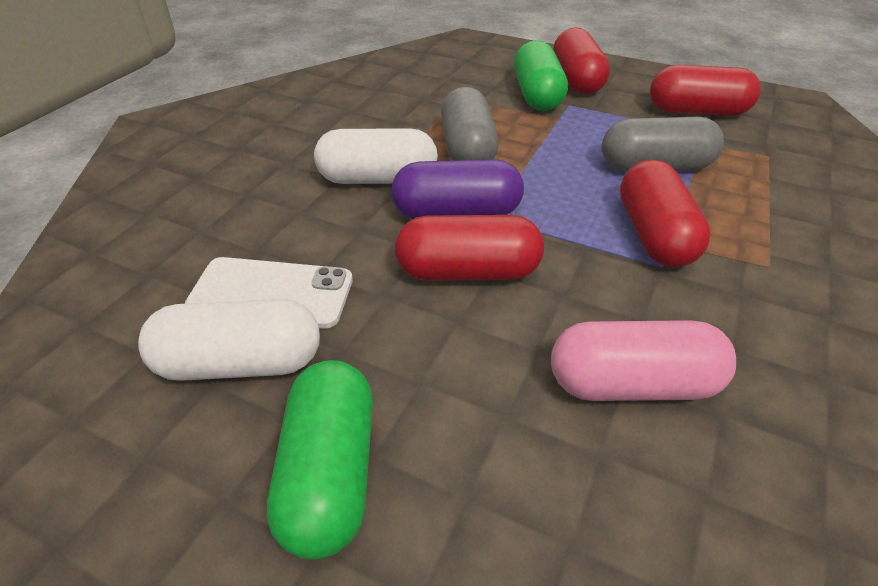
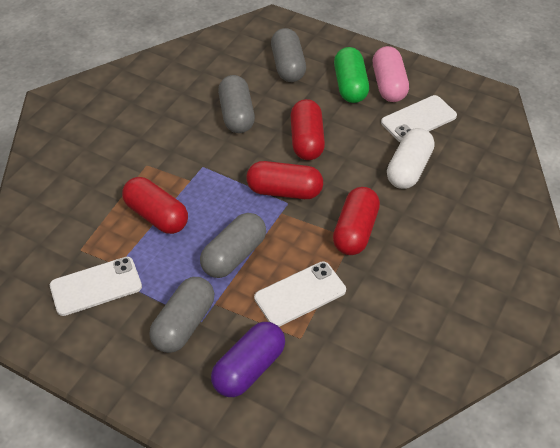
green capsule: 2 -> 1
grey capsule: 2 -> 4
white capsule: 2 -> 1
white phone: 1 -> 3

